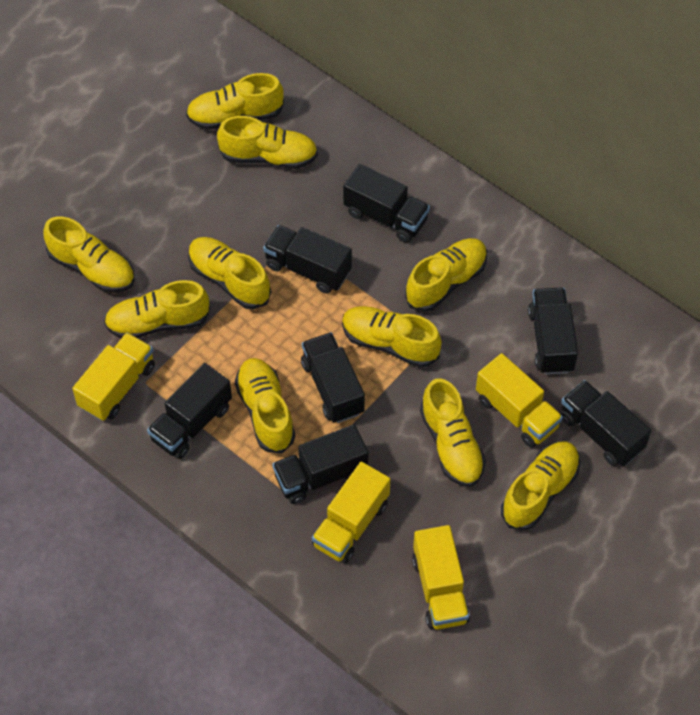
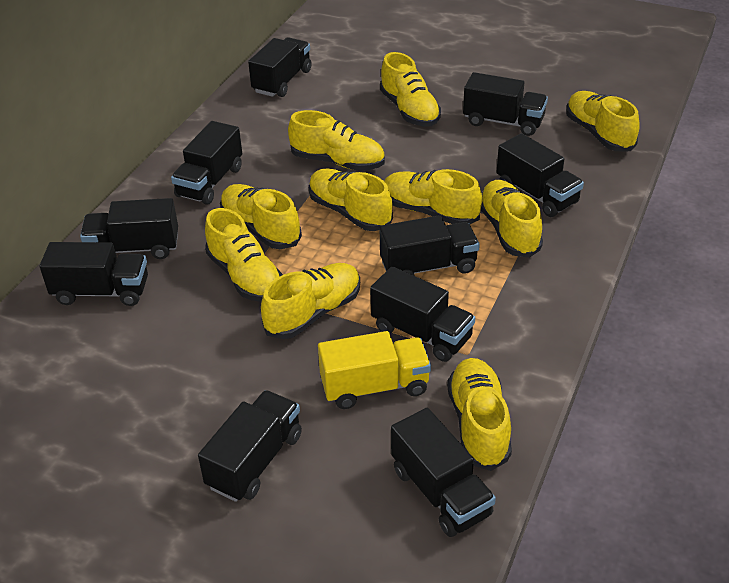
black truck: 7 -> 10
yellow truck: 4 -> 1

